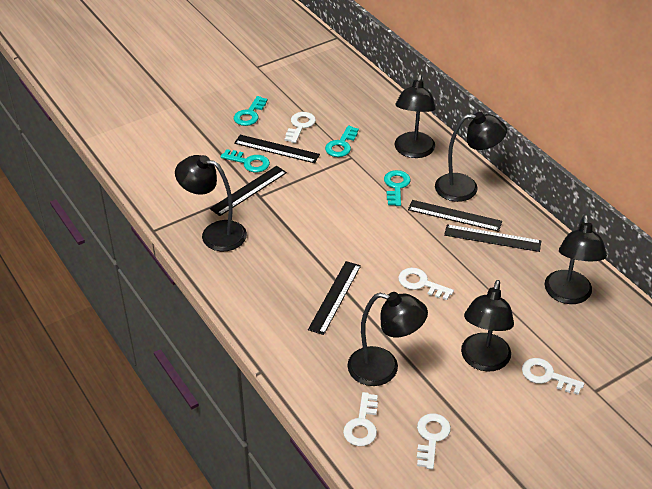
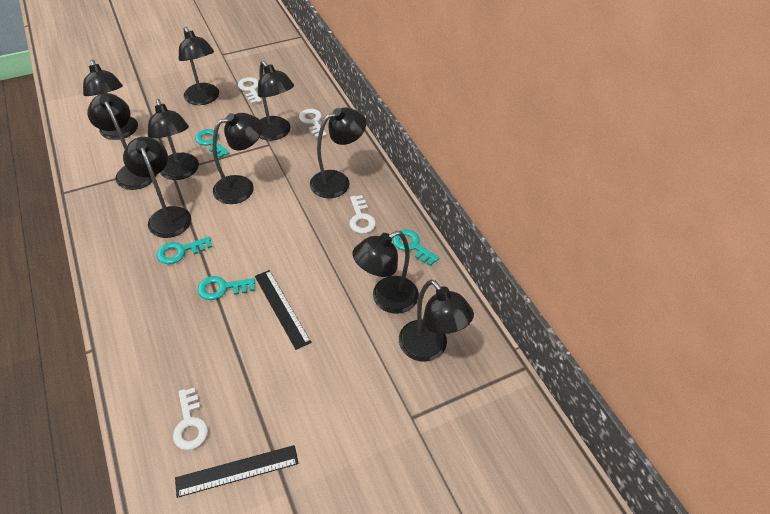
black lamp: 6 -> 10
black ruler: 5 -> 2
white key: 5 -> 4

